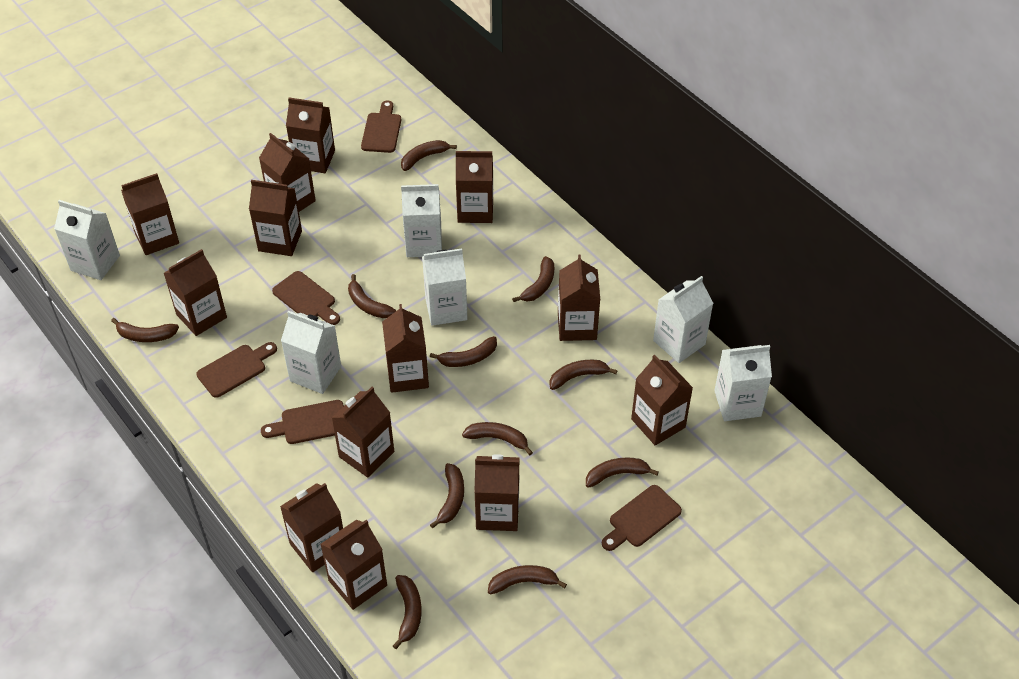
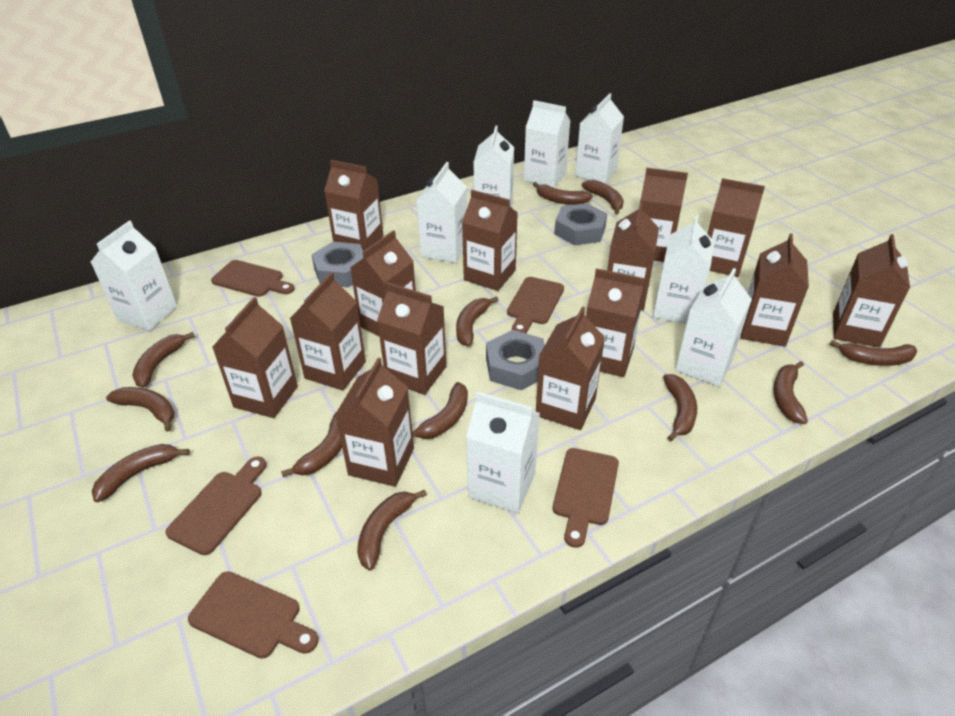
brown banana: 11 -> 12
brown carton: 13 -> 14
grey nut: 0 -> 3
white carton: 6 -> 8

